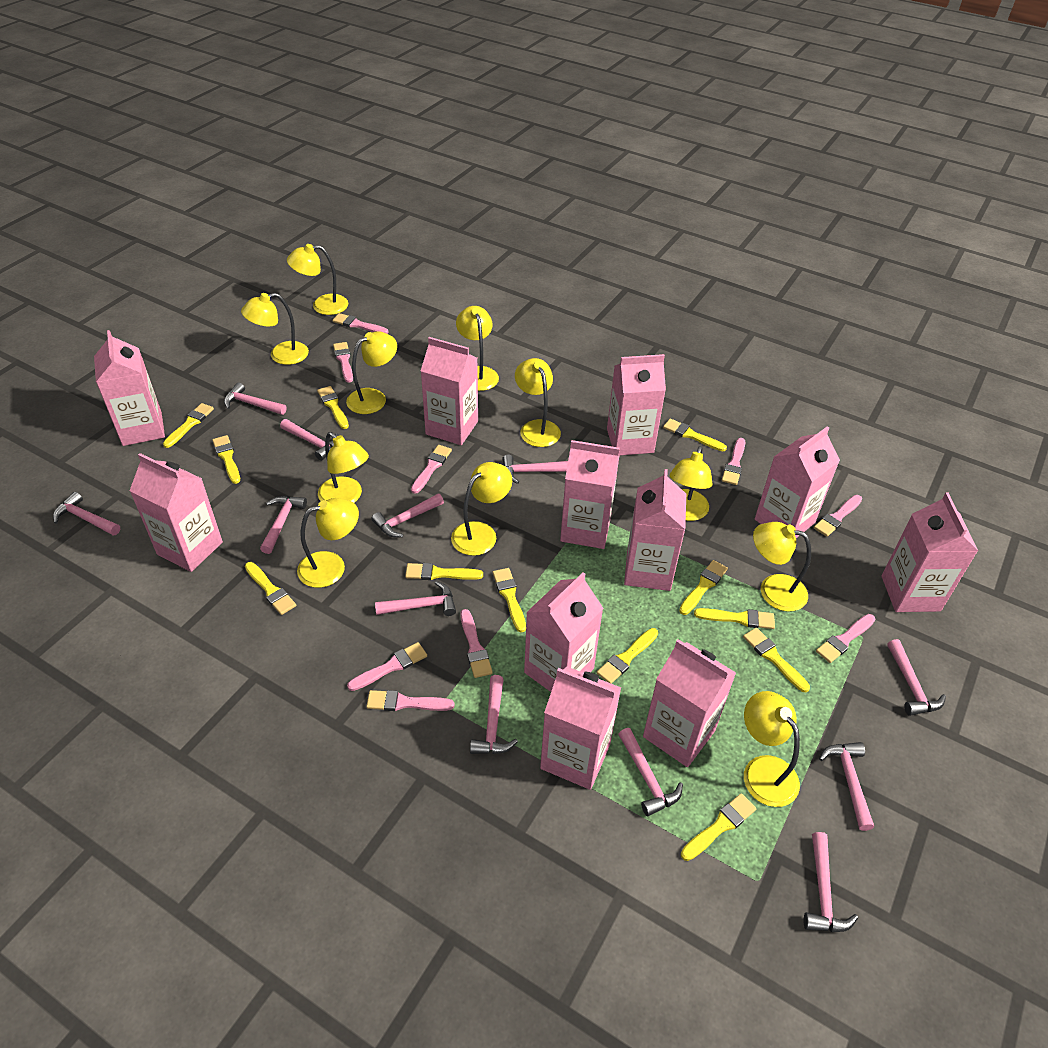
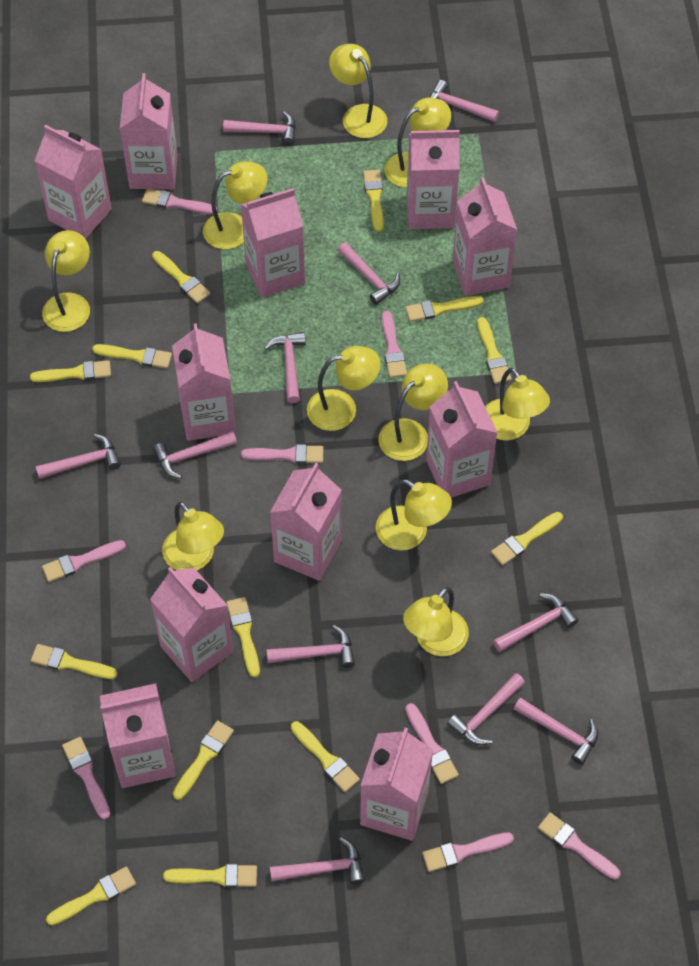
pink brush: 9 -> 8
pink hammer: 12 -> 11
yellow brush: 12 -> 13
yellow lamp: 11 -> 10

